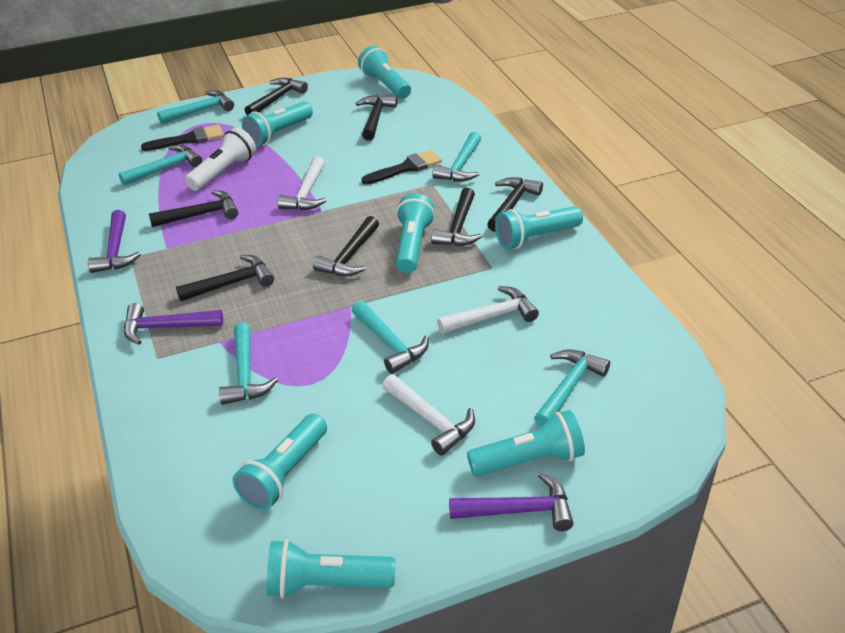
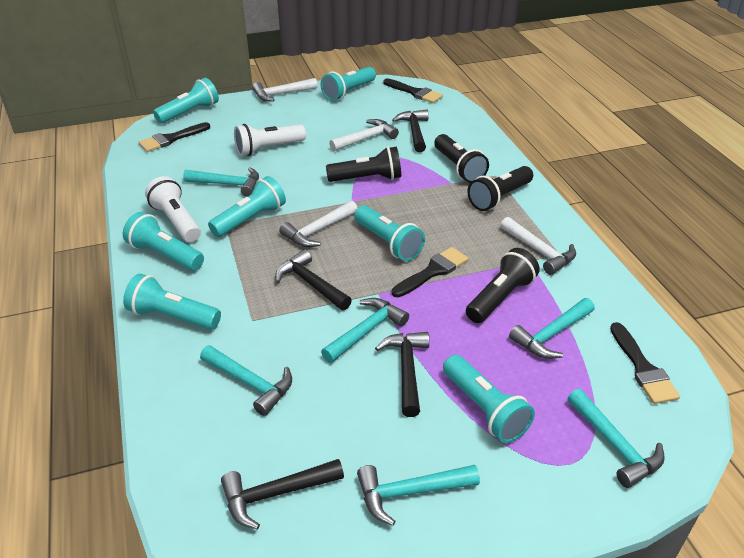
black brush: 2 -> 4
black flashlight: 0 -> 4
black hammer: 7 -> 4
purple hammer: 3 -> 0
white flashlight: 1 -> 2
white hammer: 3 -> 4

